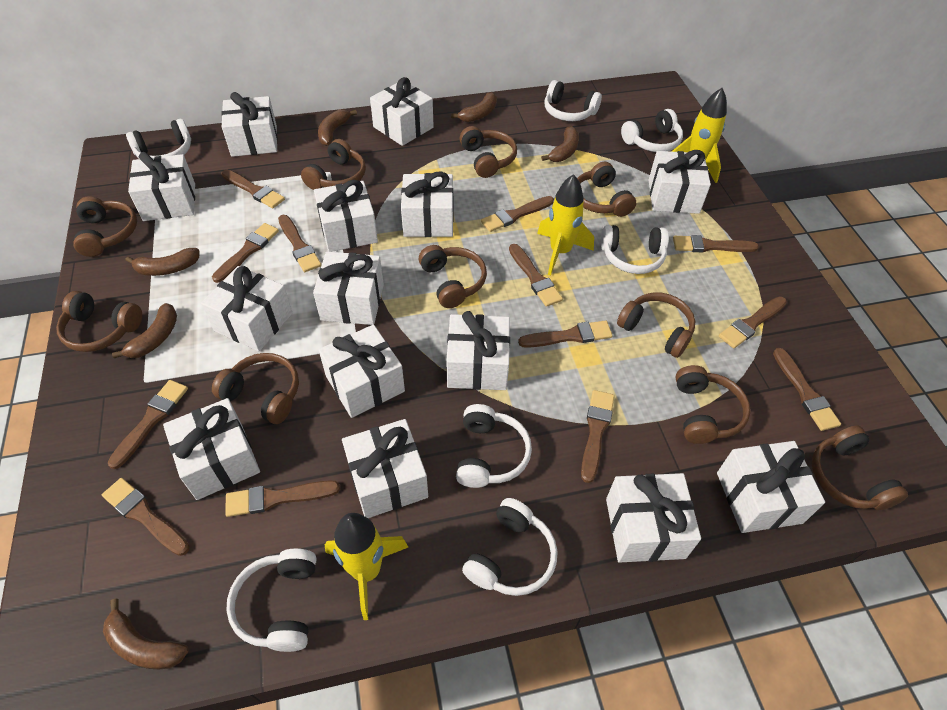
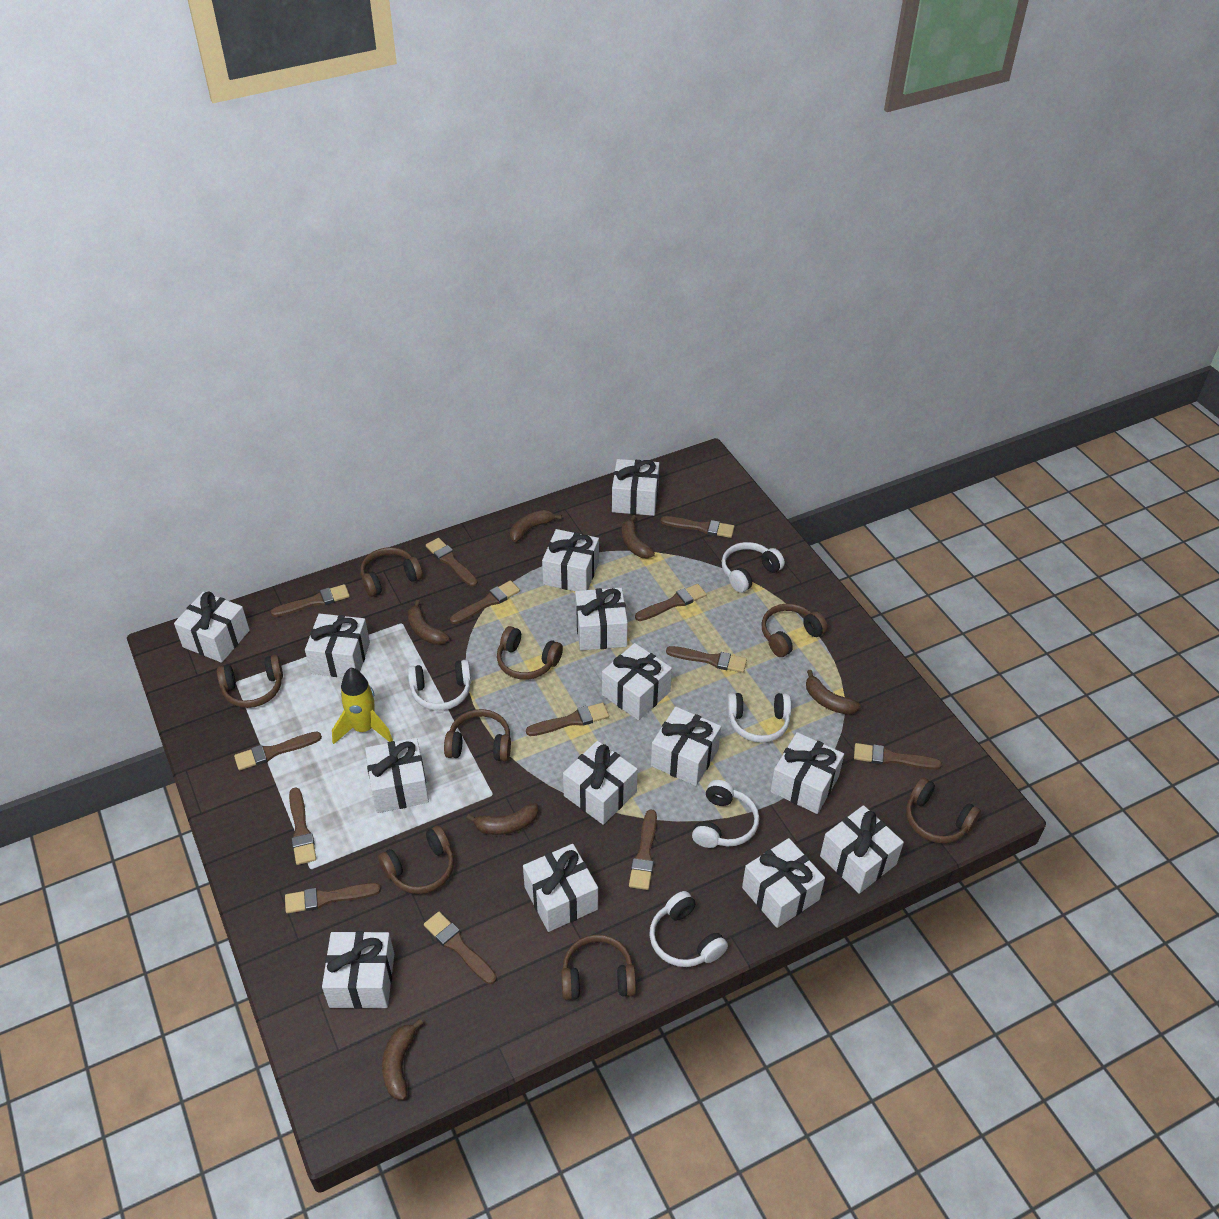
brown headphones: 10 -> 8
white headphones: 7 -> 5
yellow rocket: 3 -> 1

